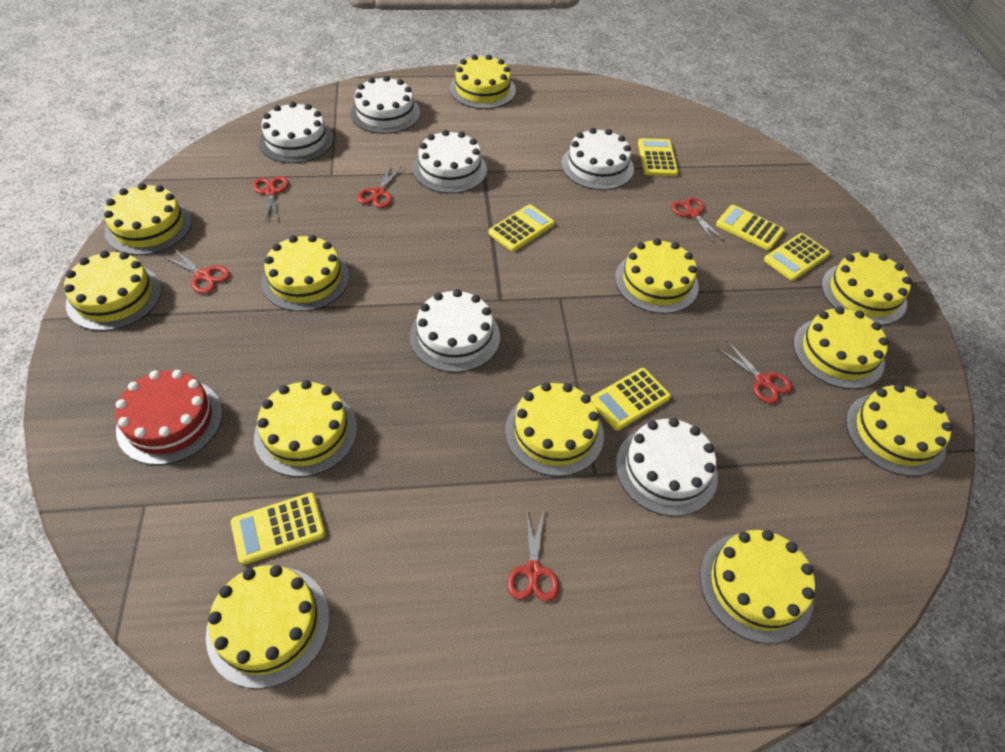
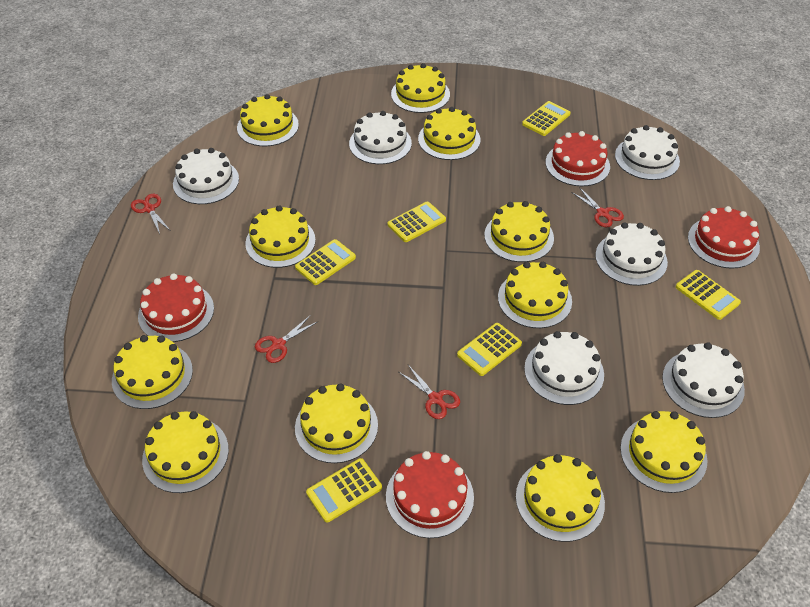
red cake: 1 -> 4
red scissors: 6 -> 4
yellow cake: 12 -> 11

